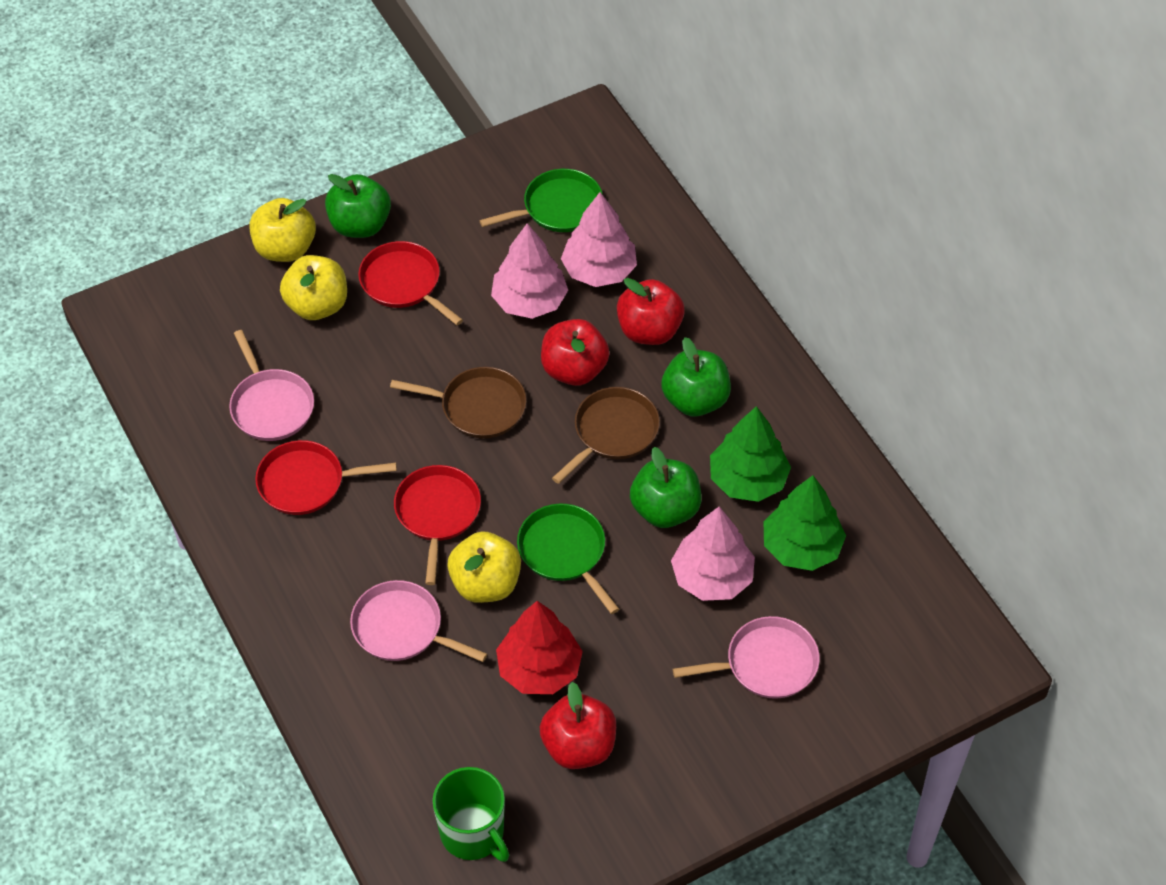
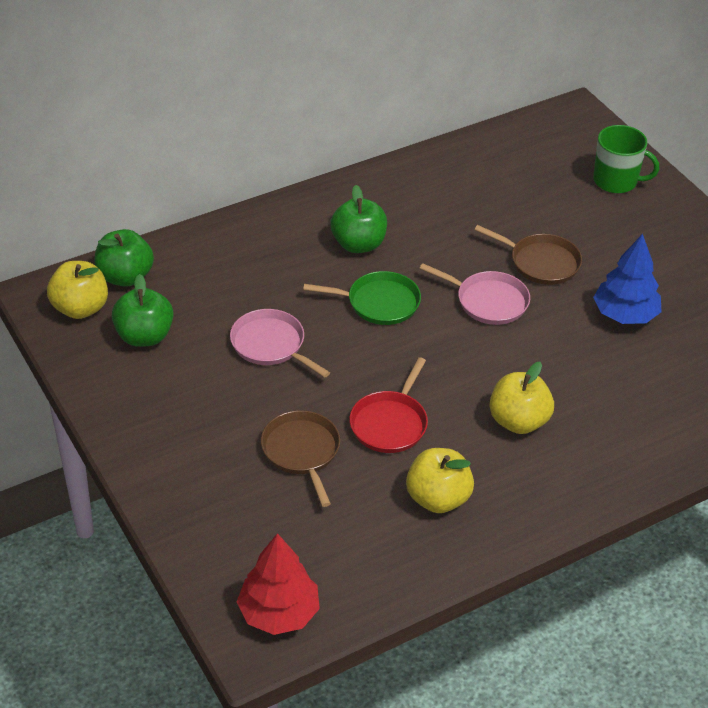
blue tree: 0 -> 1
green pan: 2 -> 1
green tree: 2 -> 0
pink pan: 3 -> 2
pink tree: 3 -> 0
red apple: 3 -> 0
red pan: 3 -> 1

